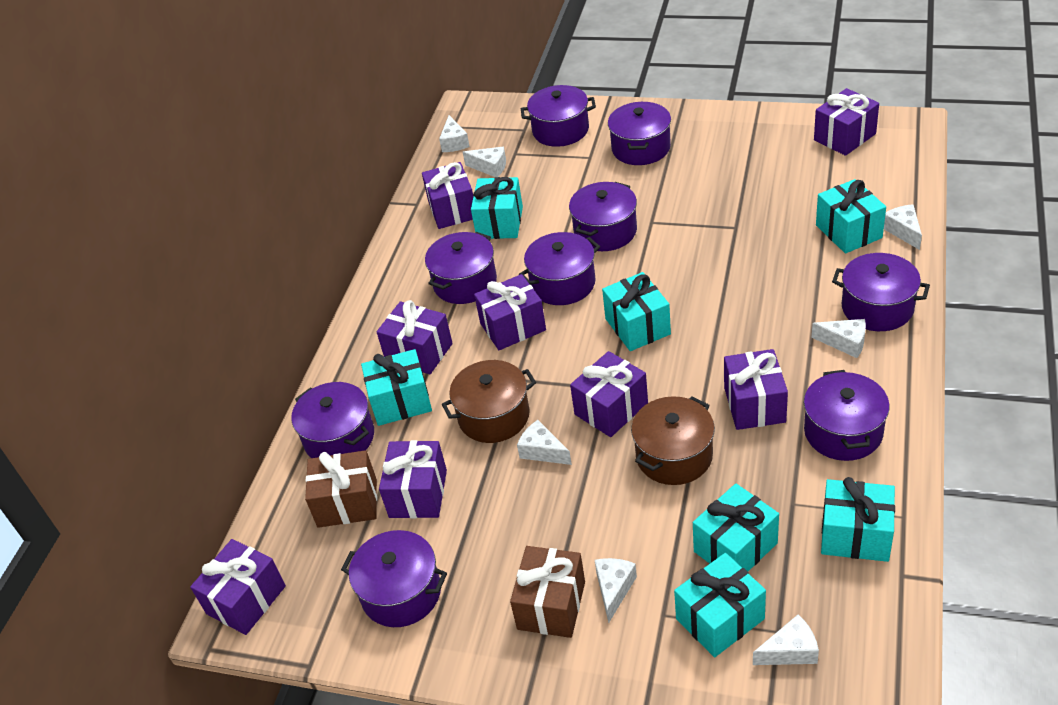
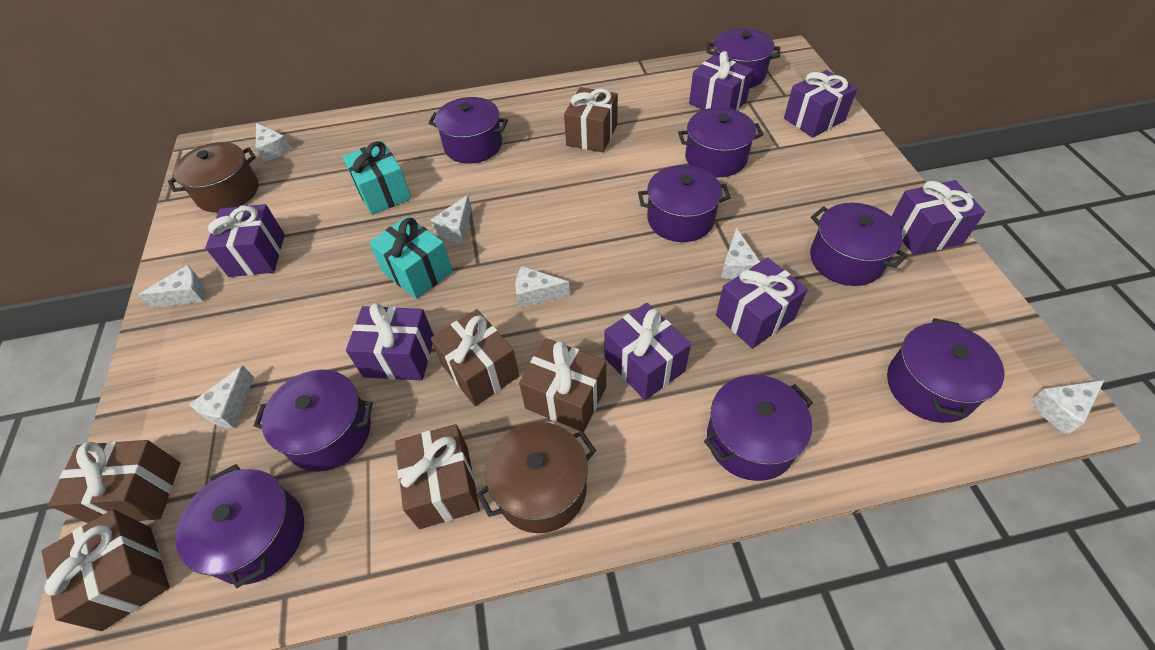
brown gift: 2 -> 6
purple gift: 8 -> 7
turquoise gift: 7 -> 2

